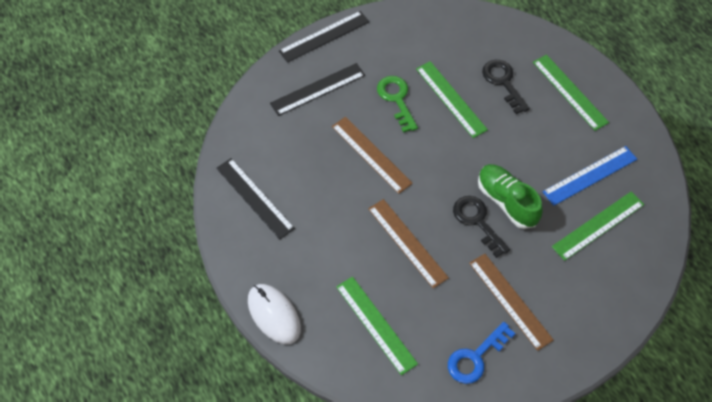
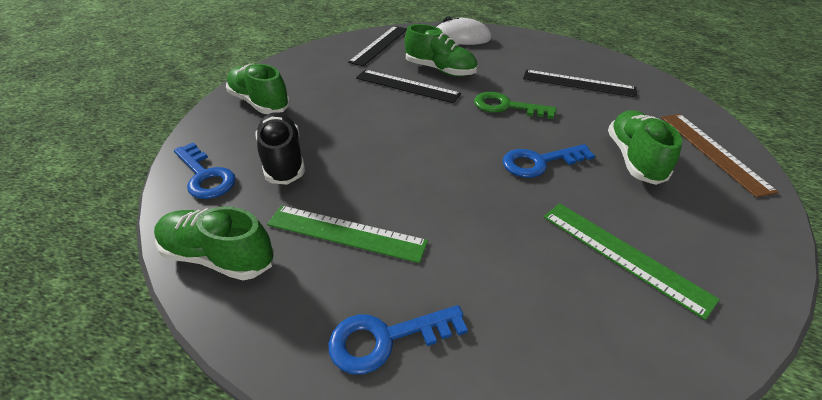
black key: 2 -> 0
black shoe: 0 -> 1
blue key: 1 -> 3
blue ruler: 1 -> 0
brown ruler: 3 -> 1
green ruler: 4 -> 2
green shoe: 1 -> 4

